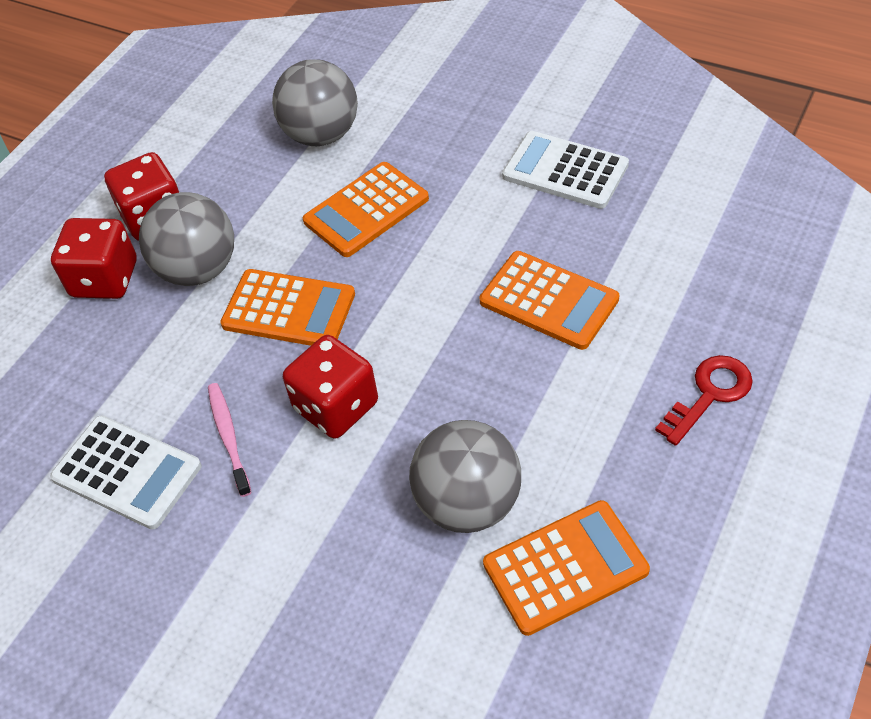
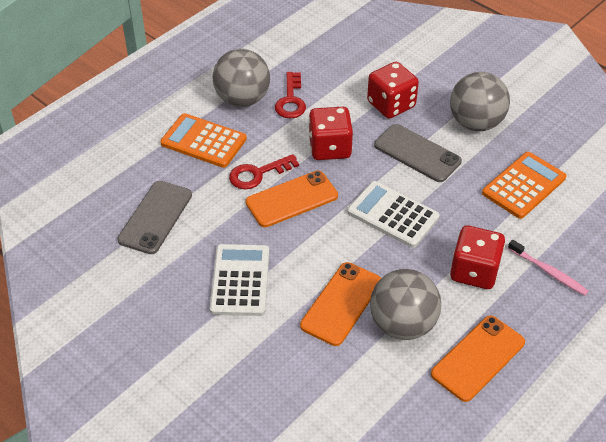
grey phone: 0 -> 2
orange calculator: 4 -> 2
orange phone: 0 -> 3
red key: 1 -> 2

